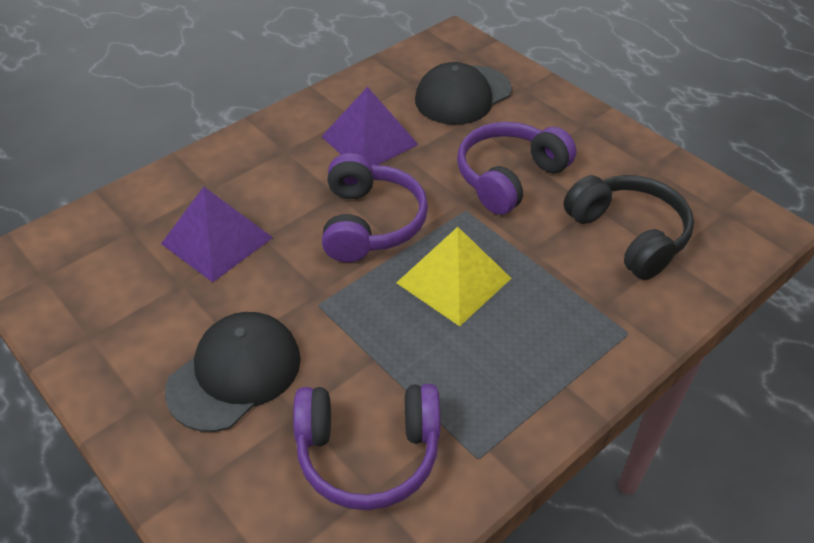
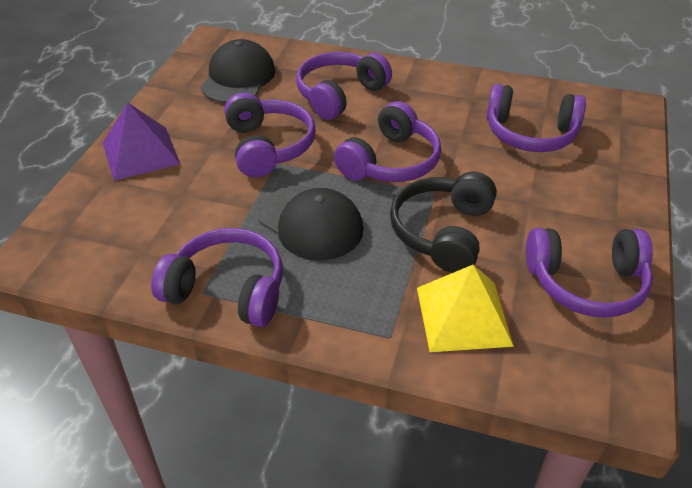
purple headphones: 3 -> 6
purple pyramid: 2 -> 1

